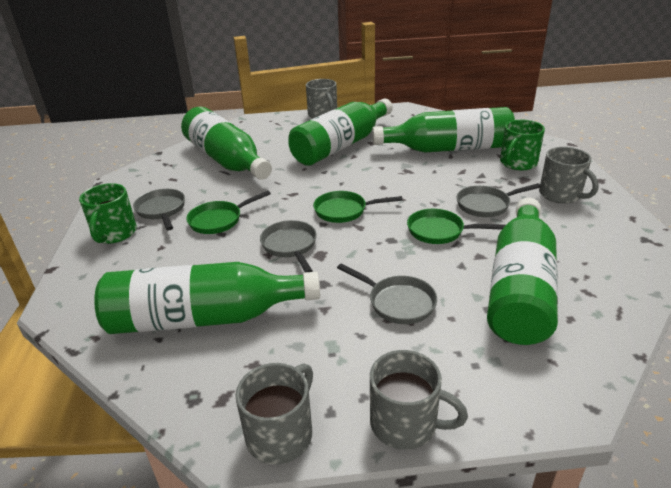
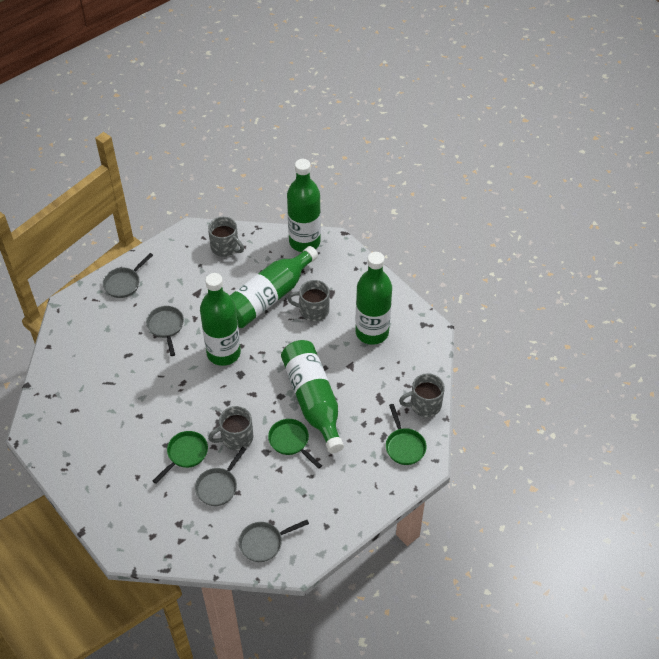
green mug: 2 -> 0

